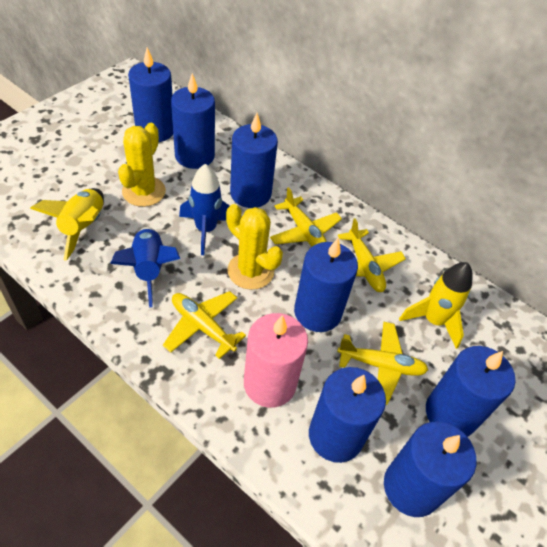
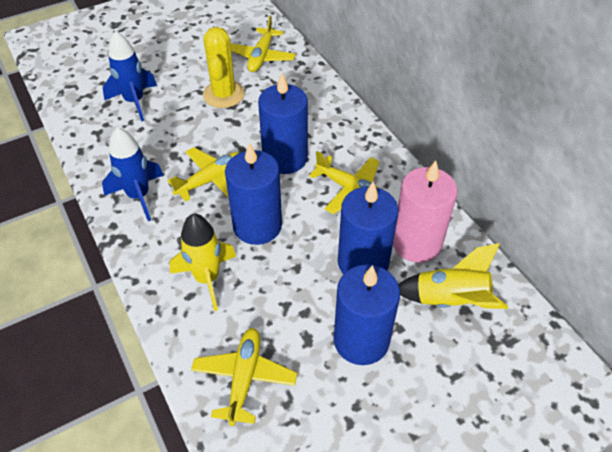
blue candle: 7 -> 4
yellow cactus: 2 -> 1

